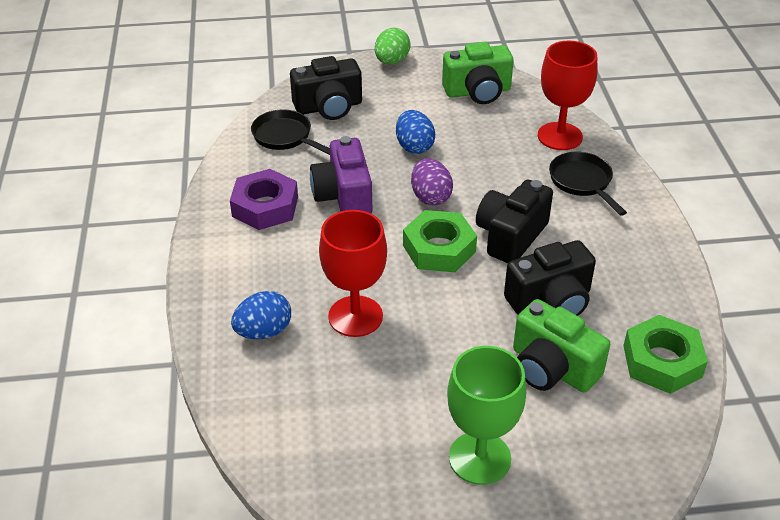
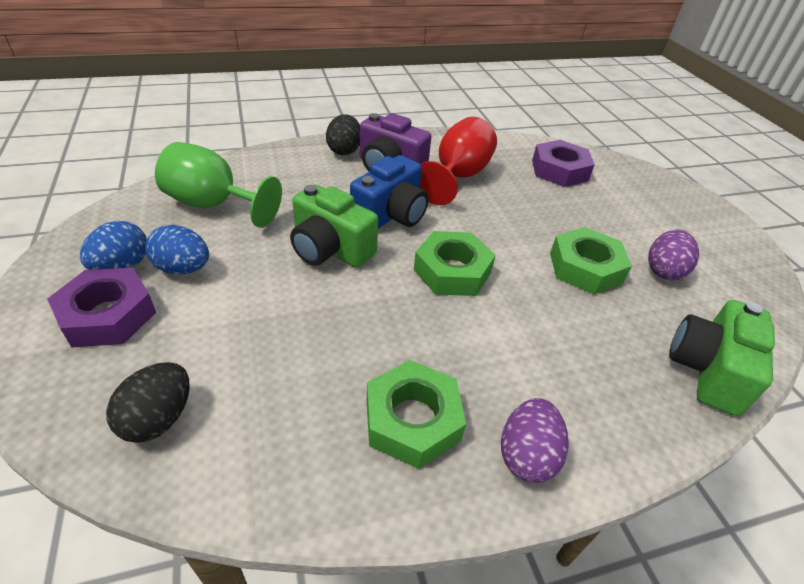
black camera: 3 -> 0
black egg: 0 -> 2
black pan: 2 -> 0
blue camera: 0 -> 1
green egg: 1 -> 0
green nut: 2 -> 3
purple egg: 1 -> 2
purple nut: 1 -> 2
red goblet: 2 -> 1

